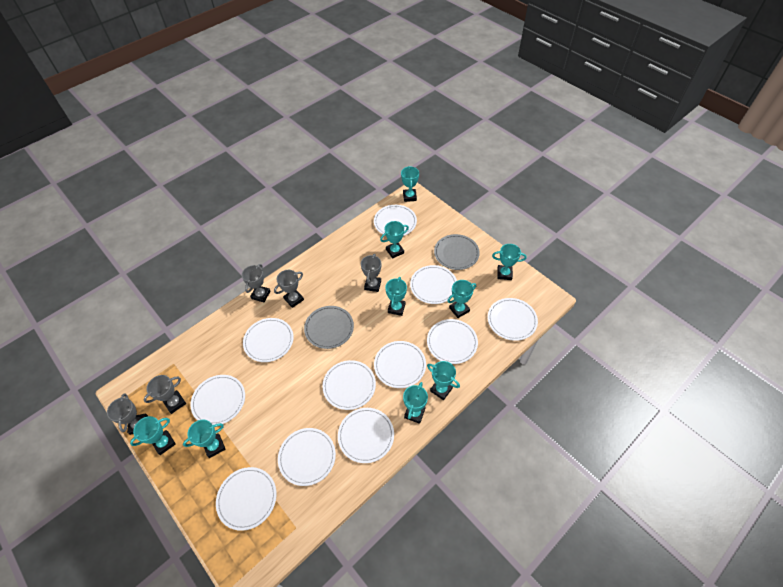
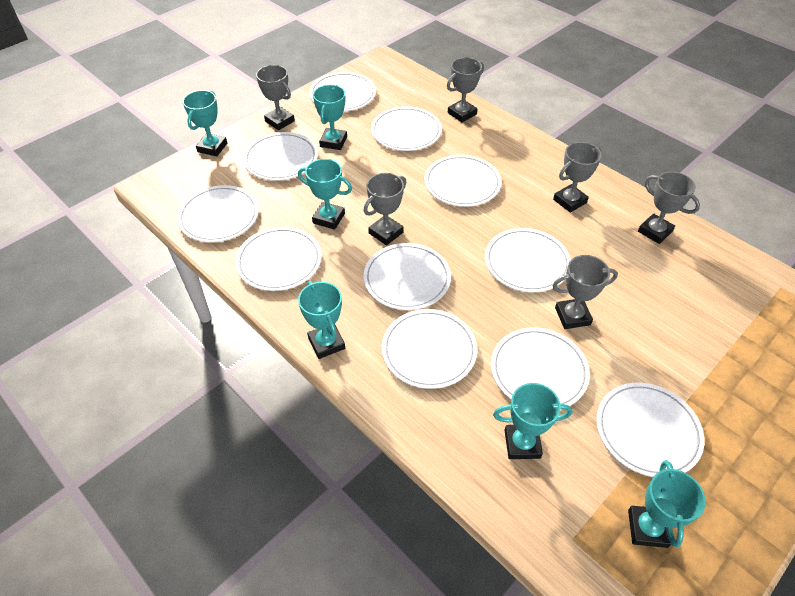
grey plate: 2 -> 0
grey trophy: 5 -> 6
turquoise trophy: 9 -> 6

